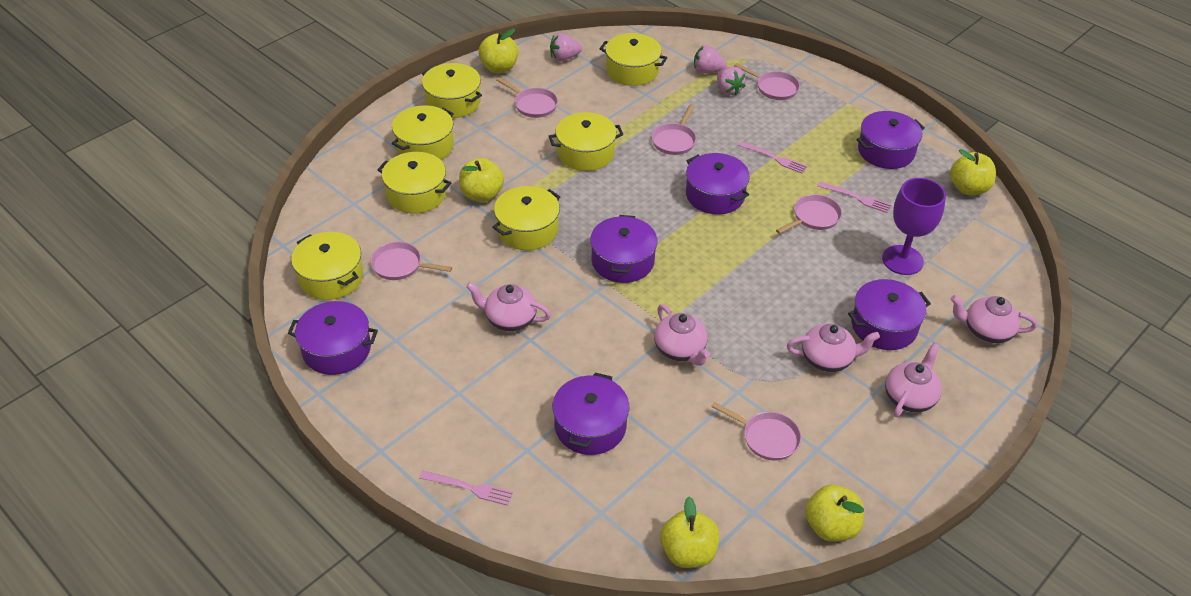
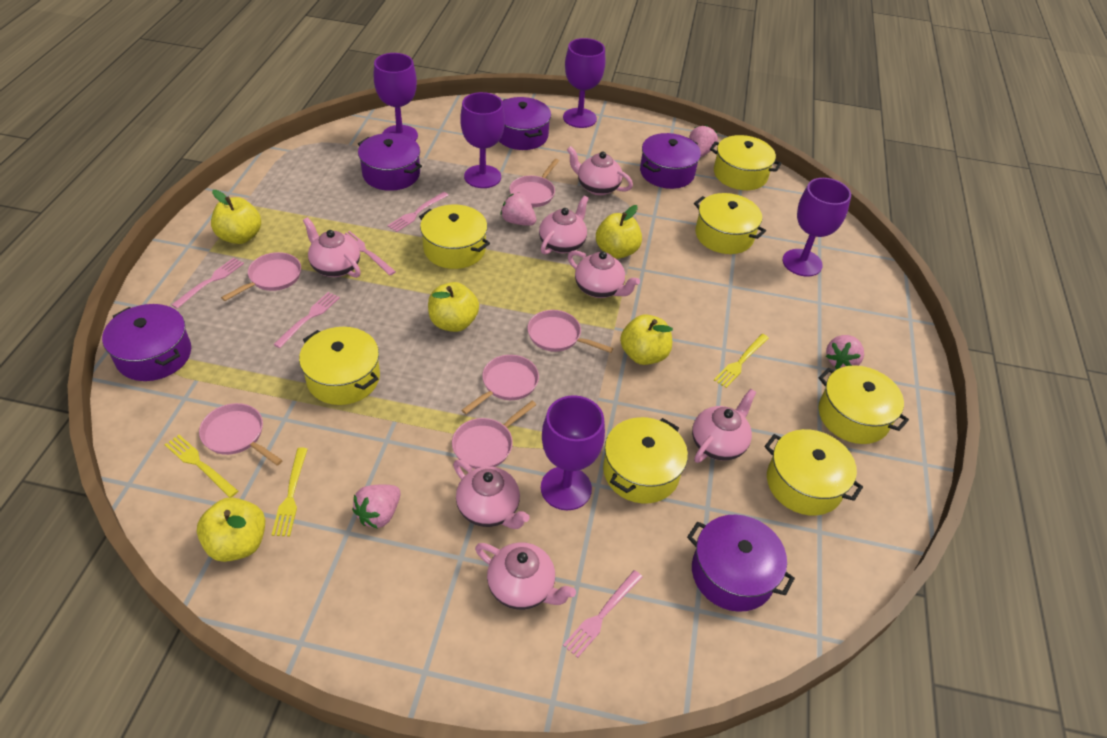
pink fork: 3 -> 5
pink strawberry: 3 -> 4
pink teapot: 5 -> 7
purple goblet: 1 -> 5
purple pot: 6 -> 5
yellow fork: 0 -> 3

